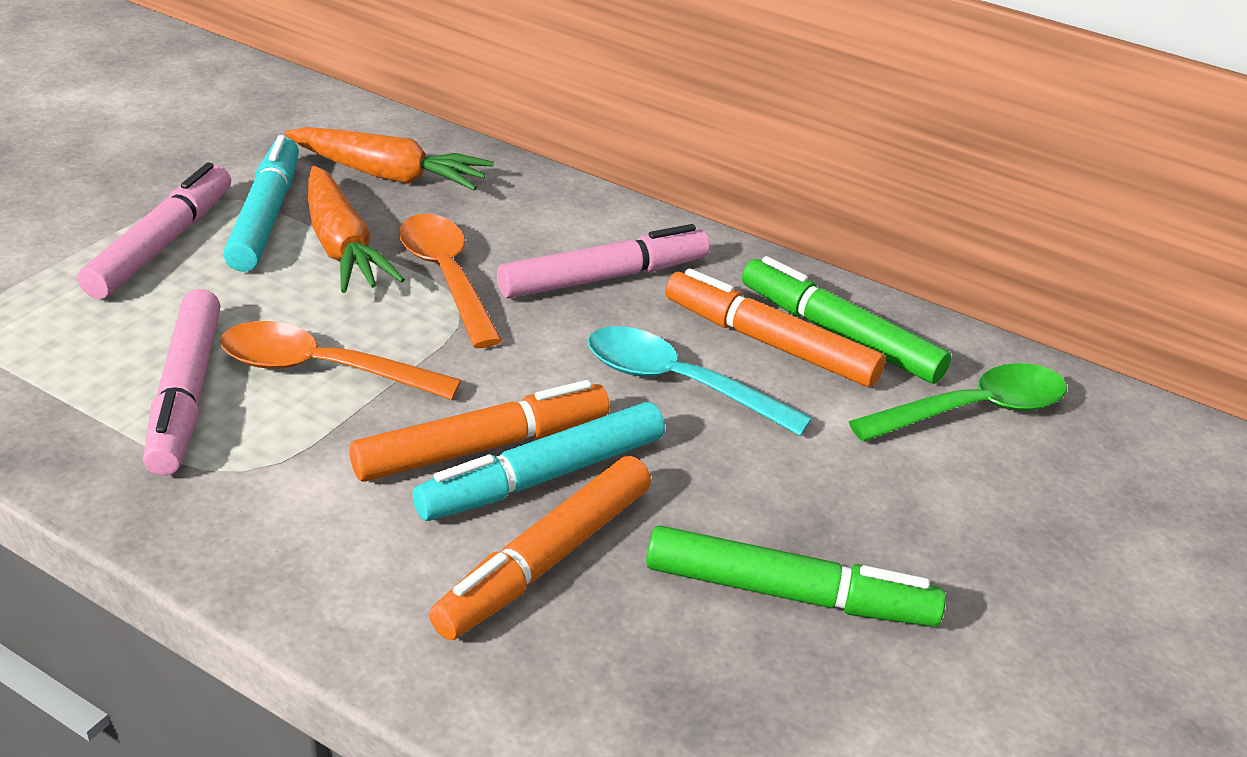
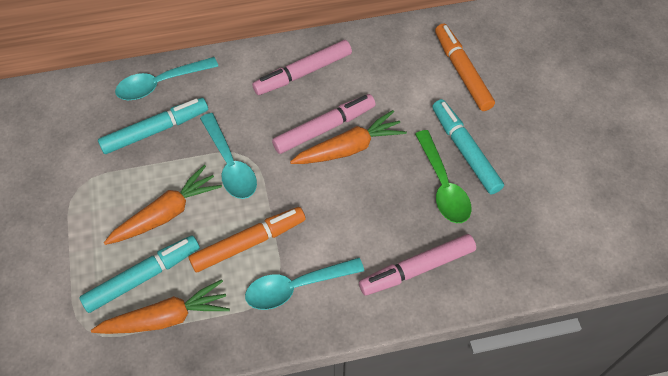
green marker: 2 -> 0
orange carrot: 2 -> 3
orange marker: 3 -> 2
orange spoon: 2 -> 0
turquoise marker: 2 -> 3
turquoise spoon: 1 -> 3

